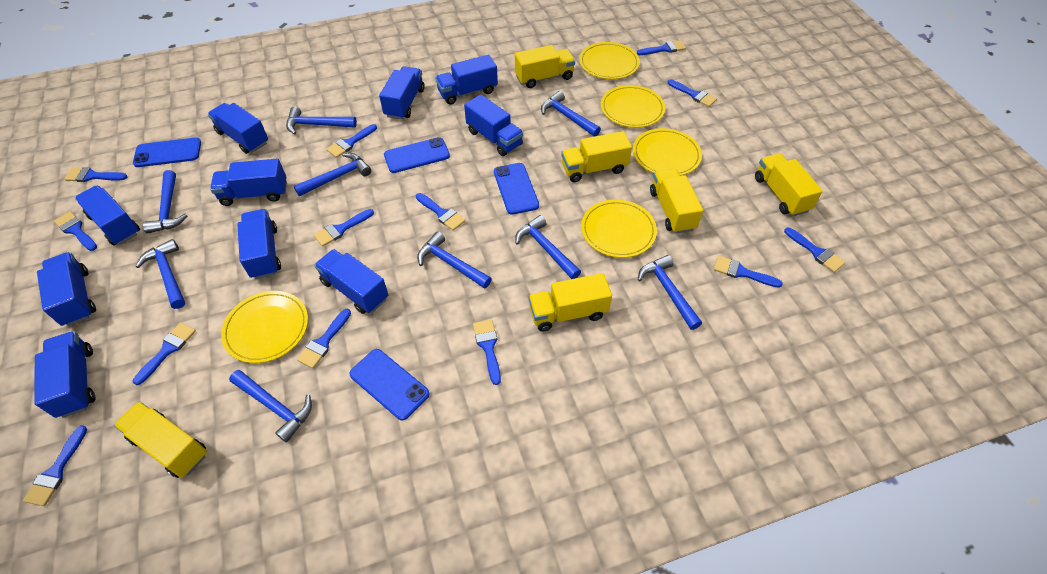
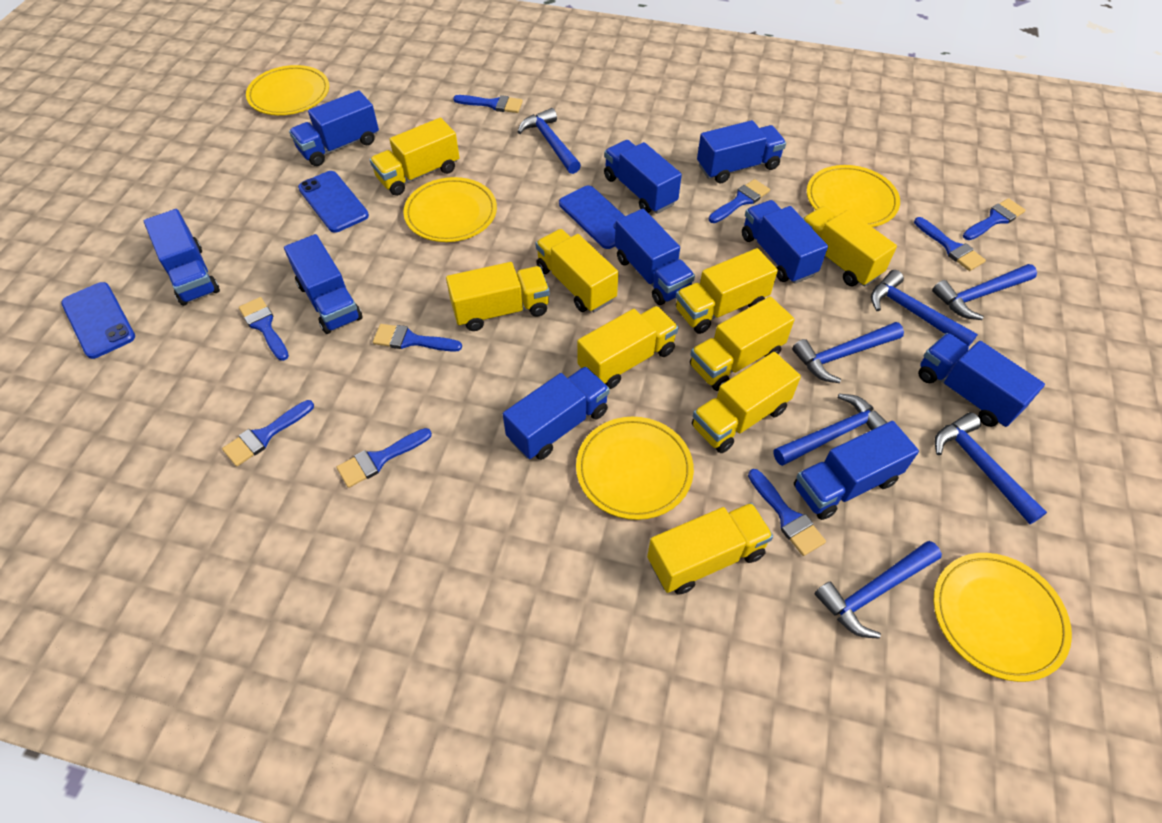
blue brush: 13 -> 9
blue hammer: 9 -> 7
blue phone: 4 -> 3
yellow truck: 6 -> 9

